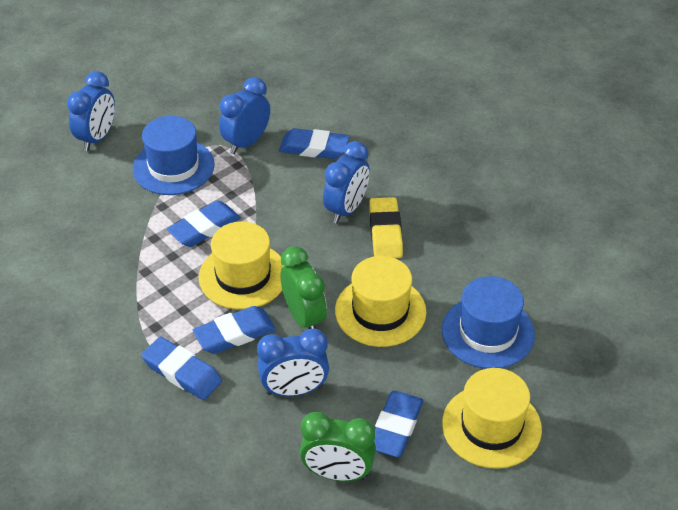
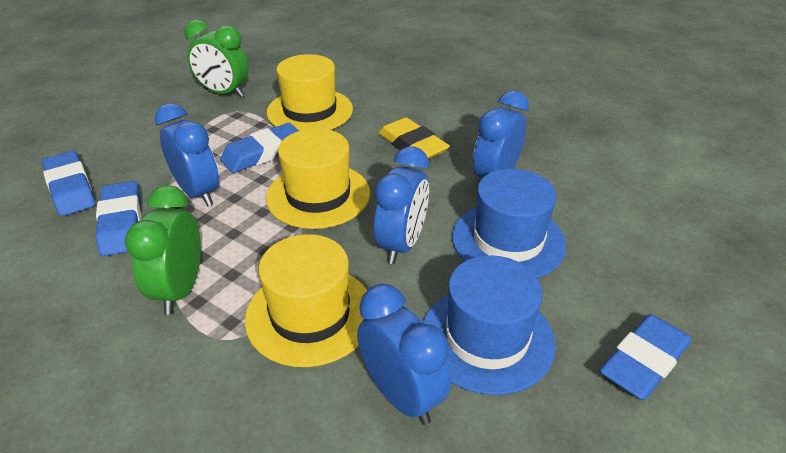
blue eraser: 5 -> 4

